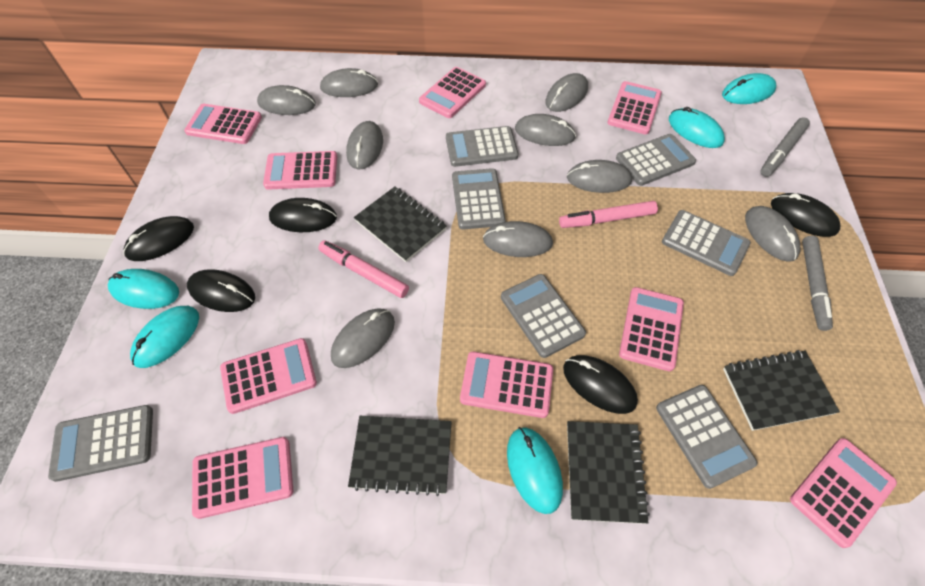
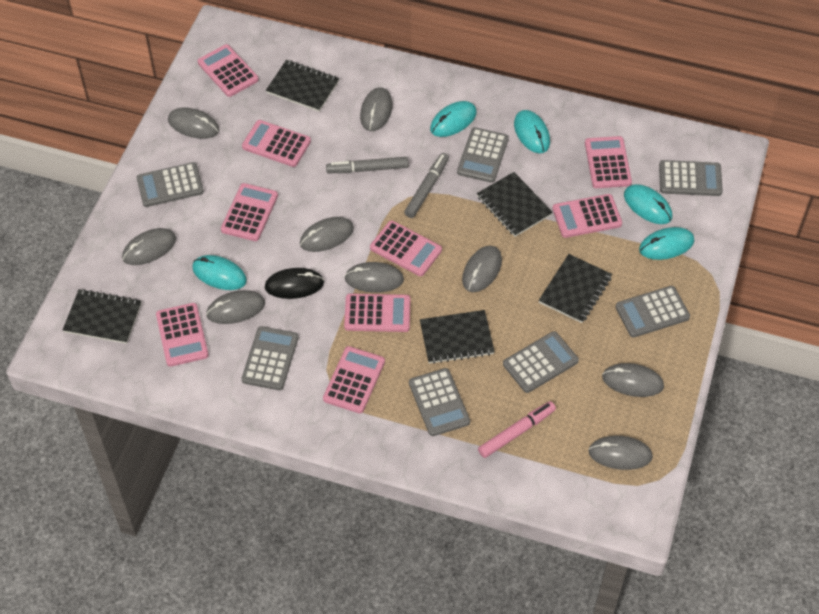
black mouse: 5 -> 1
black notebook: 4 -> 5
pink marker: 2 -> 1

